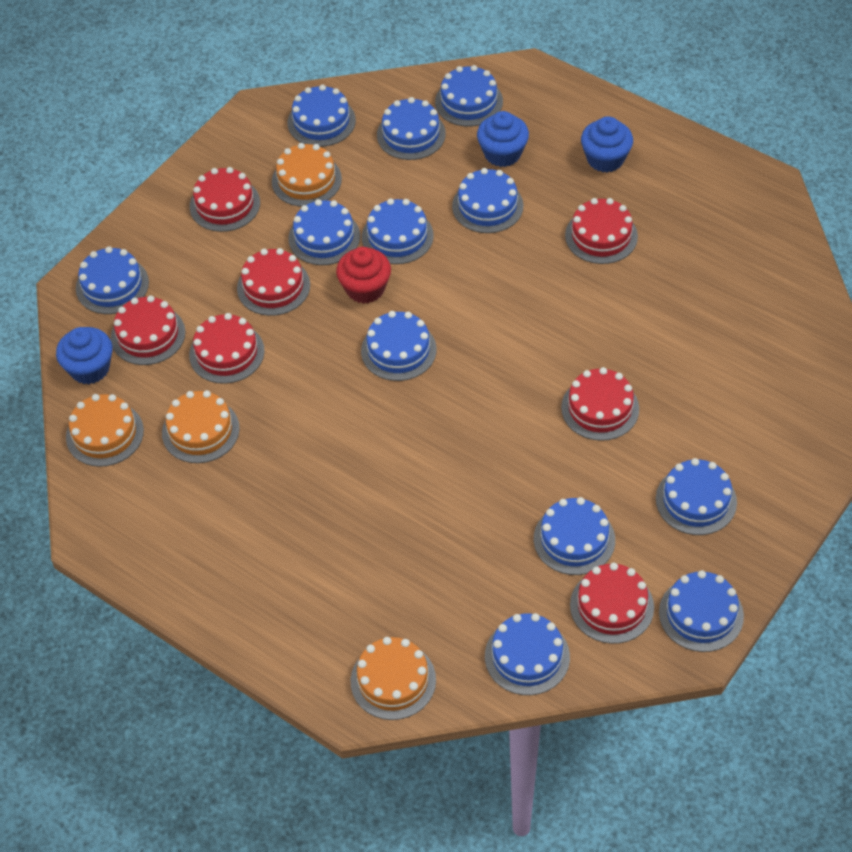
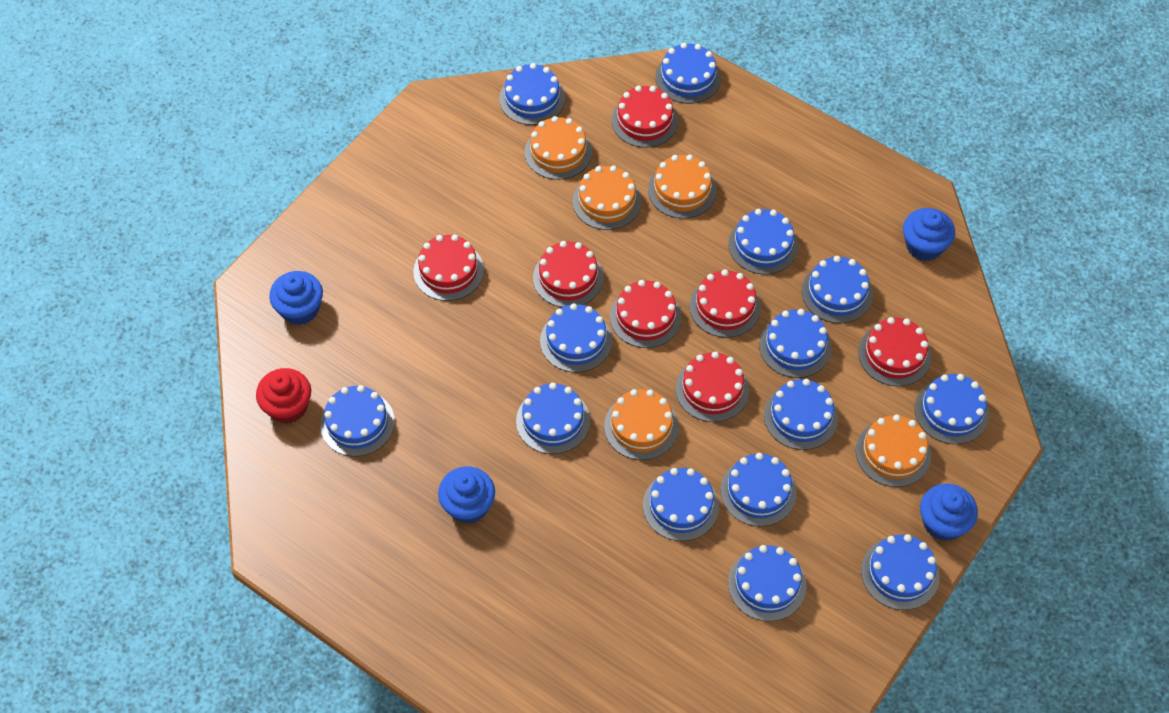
blue cake: 12 -> 14
blue cupcake: 3 -> 4
orange cake: 4 -> 5

